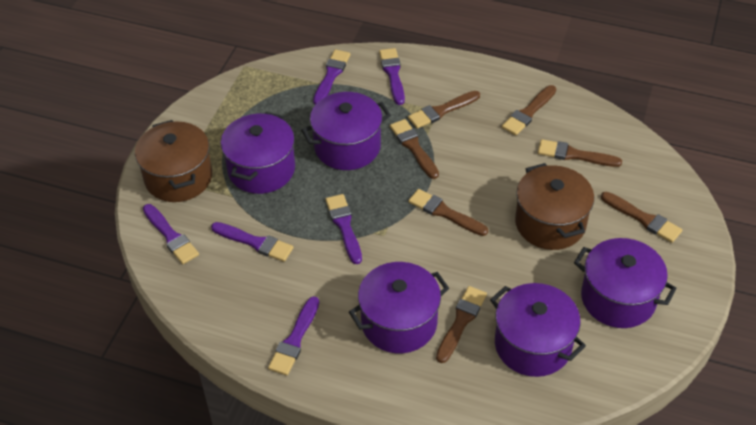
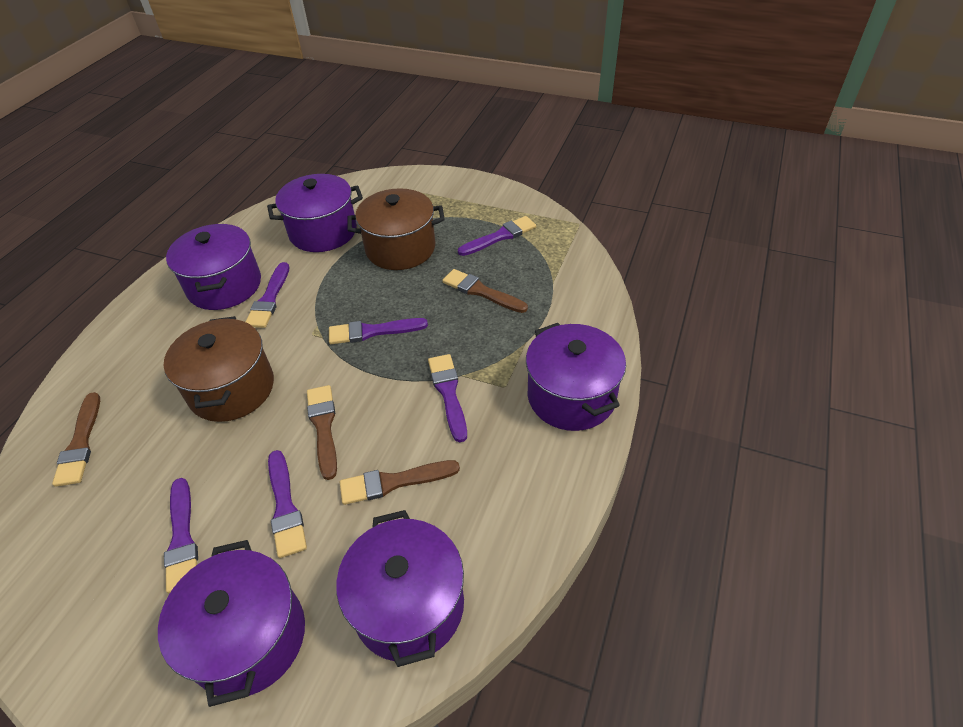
brown brush: 7 -> 4

